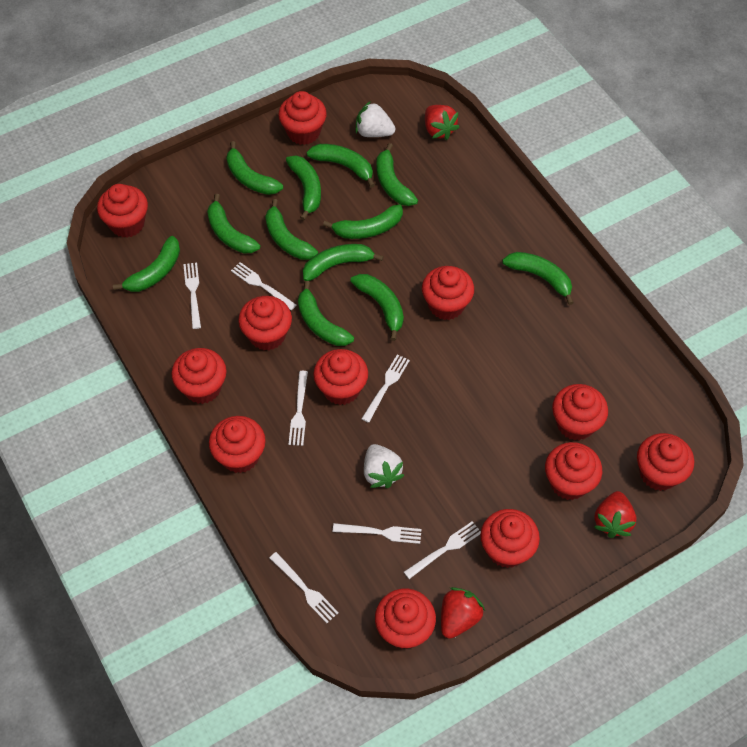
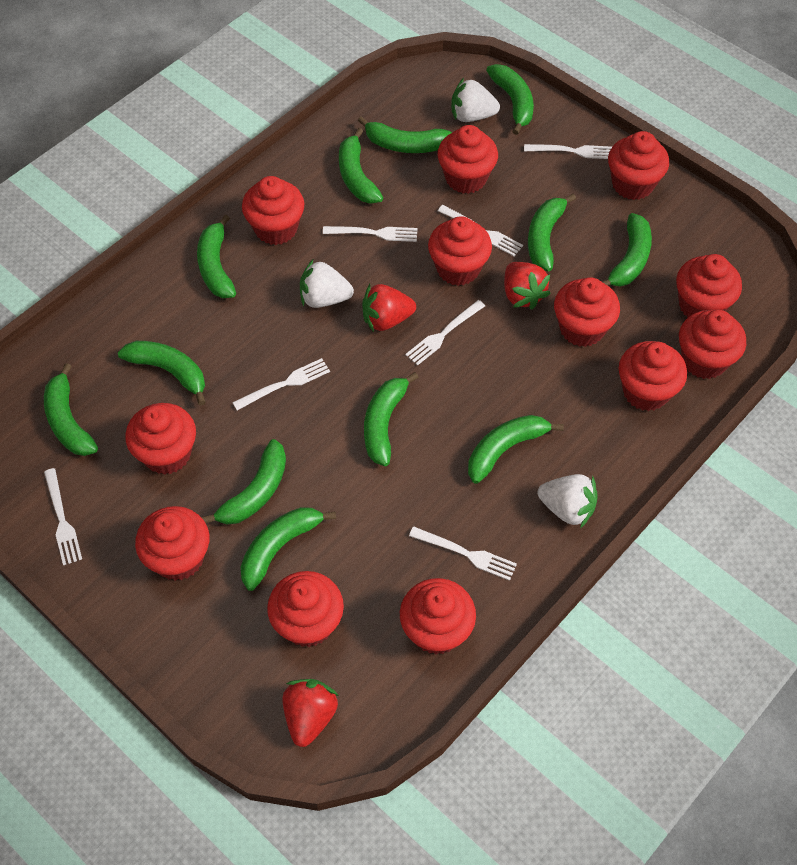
white strawberry: 2 -> 3

